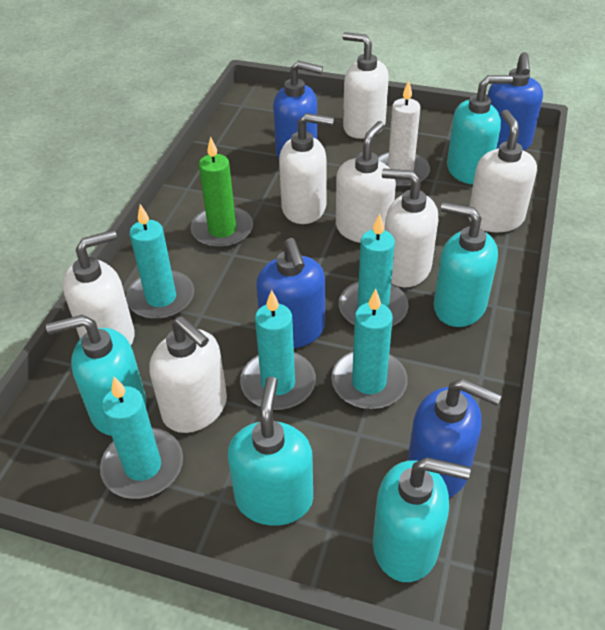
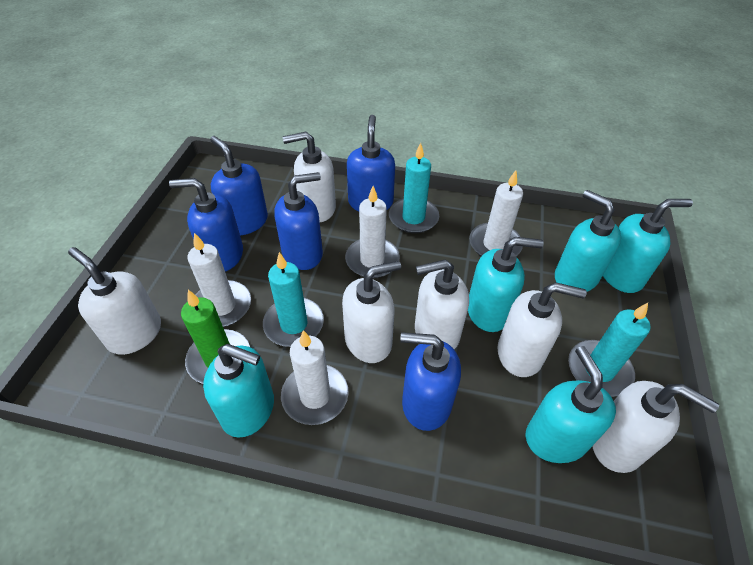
blue soap dispenser: 4 -> 5
turquoise candle: 5 -> 3
white candle: 1 -> 4
white soap dispenser: 7 -> 6

